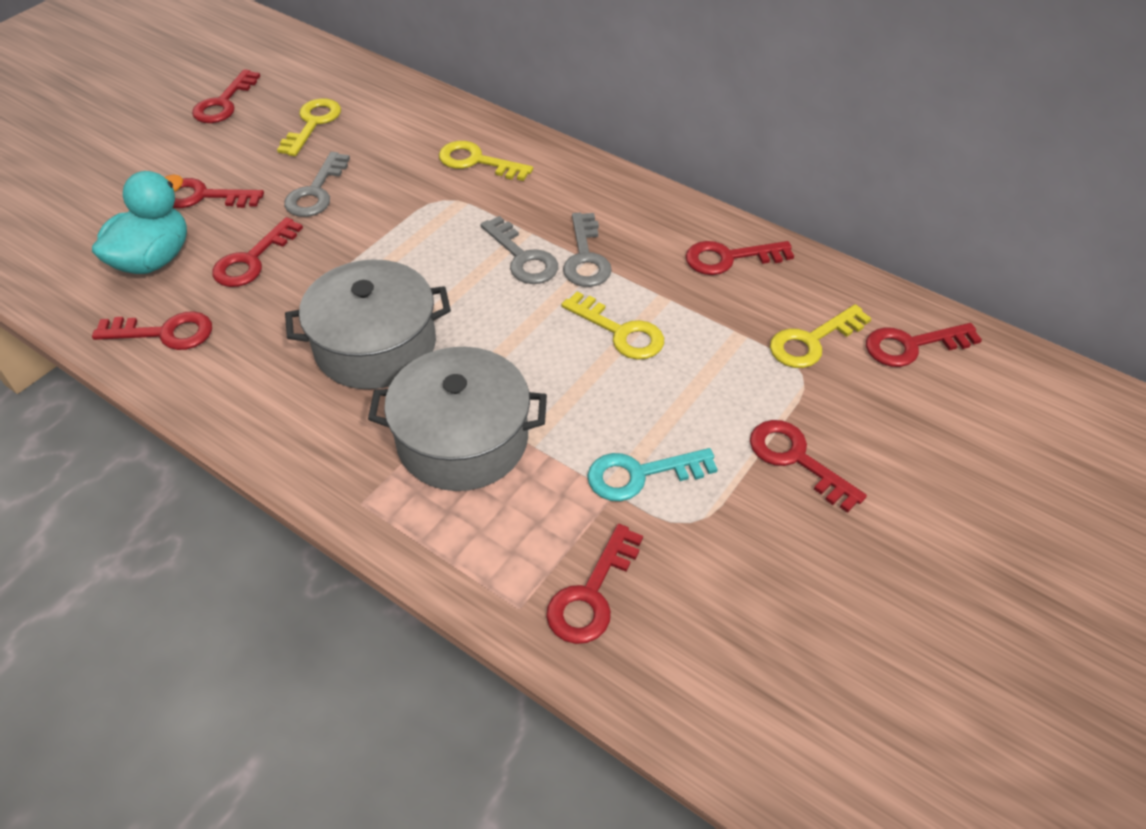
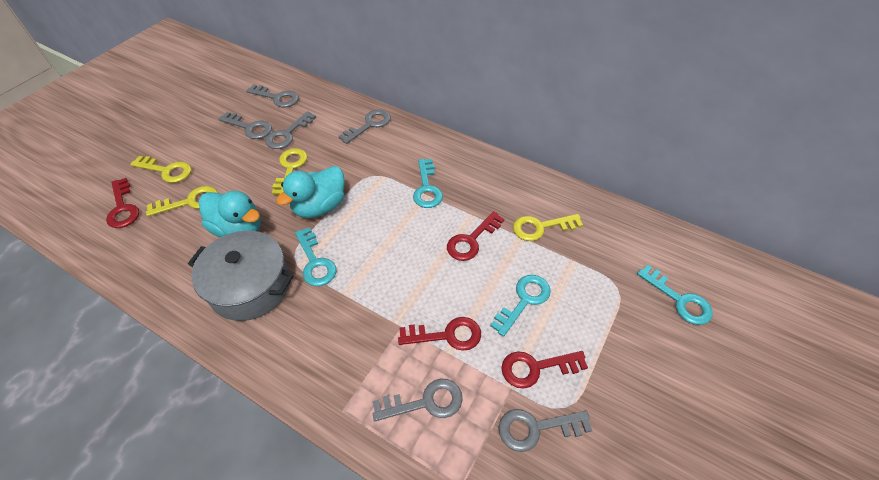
grey key: 3 -> 6
grey pot: 2 -> 1
red key: 8 -> 4
turquoise duck: 1 -> 2
turquoise key: 1 -> 4

